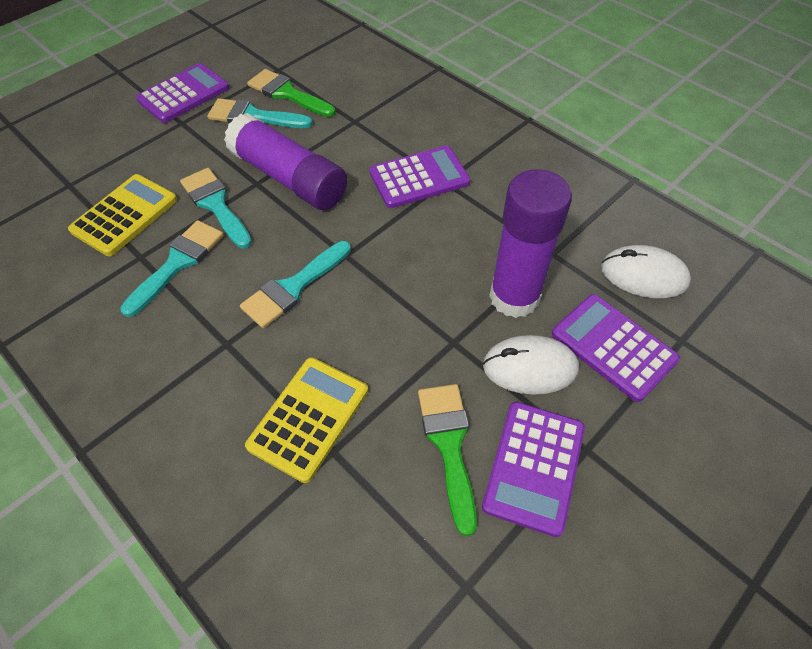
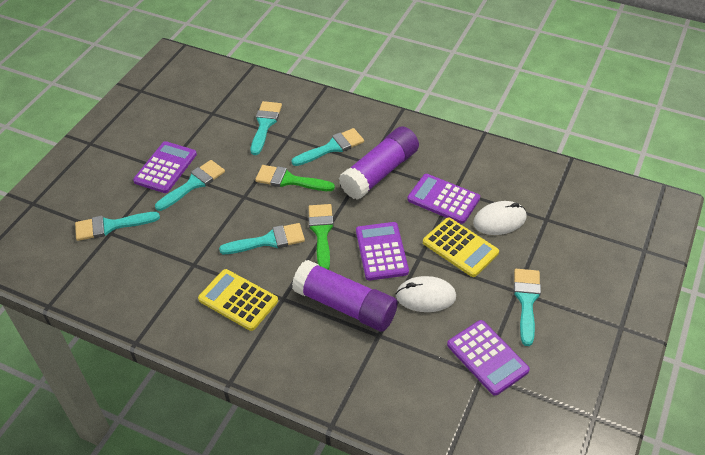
turquoise brush: 4 -> 6

